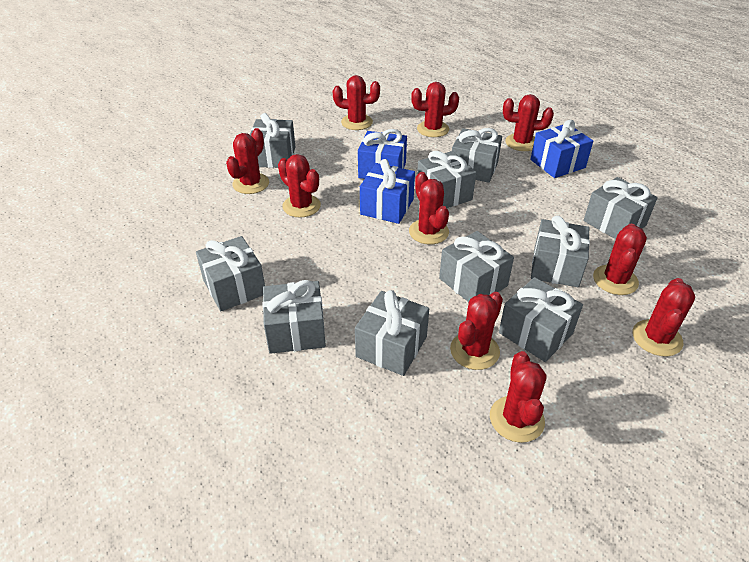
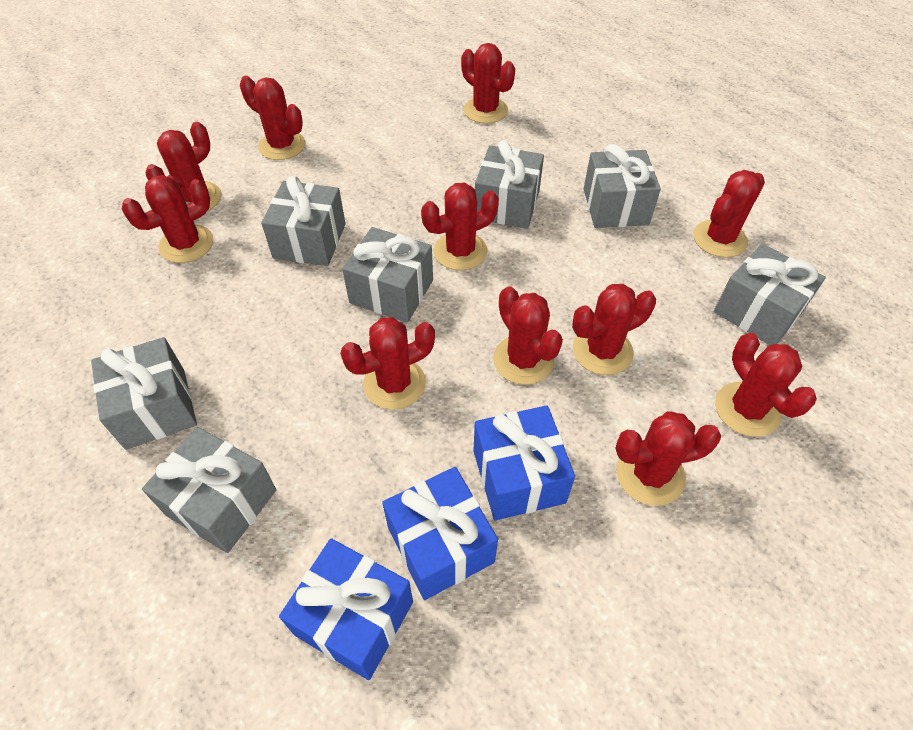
grey gift: 10 -> 7
red cactus: 10 -> 11

